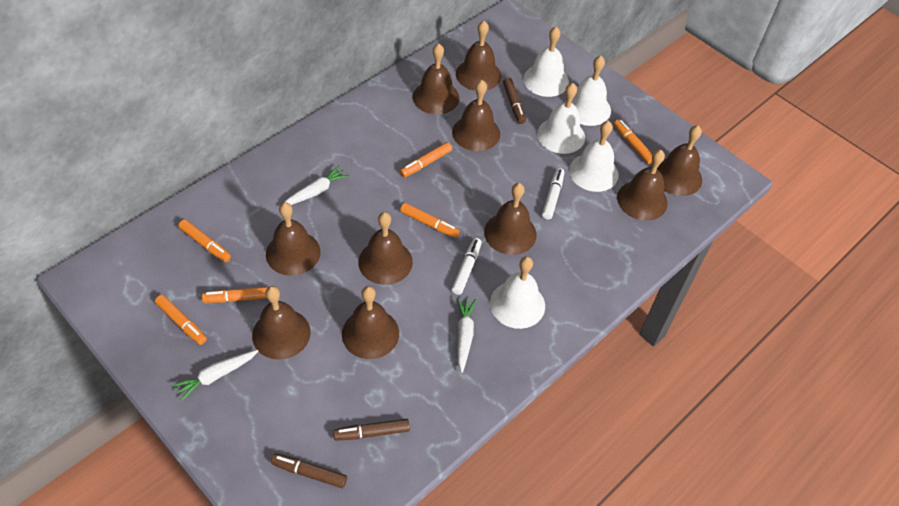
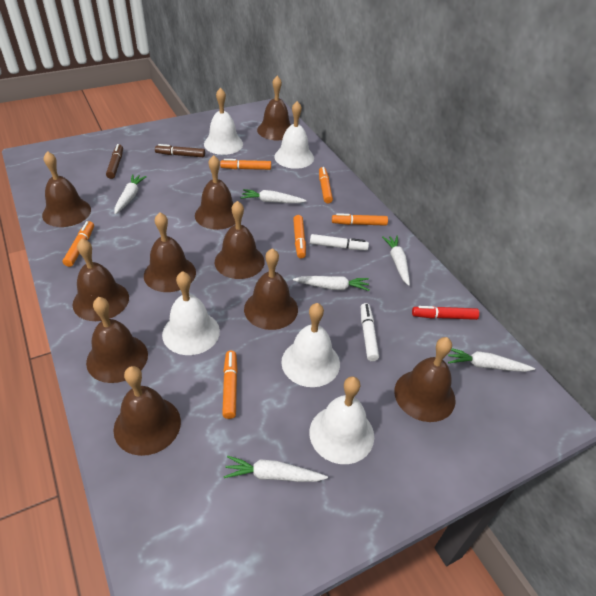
brown marker: 3 -> 2
red marker: 0 -> 1
white carrot: 3 -> 6

